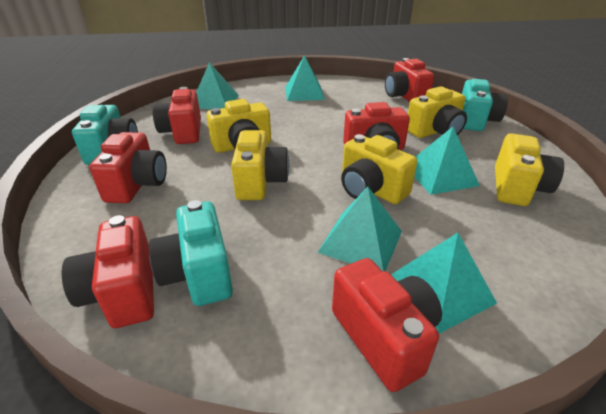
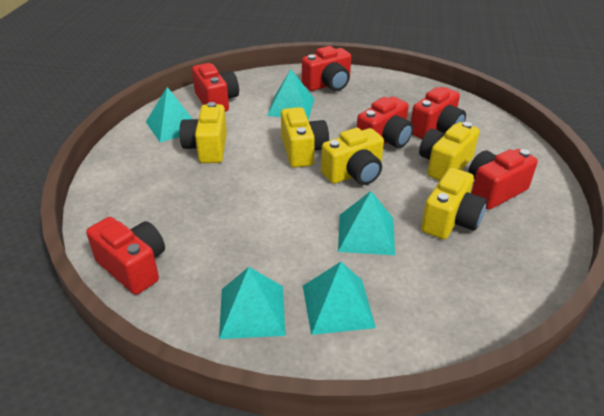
turquoise camera: 3 -> 0

